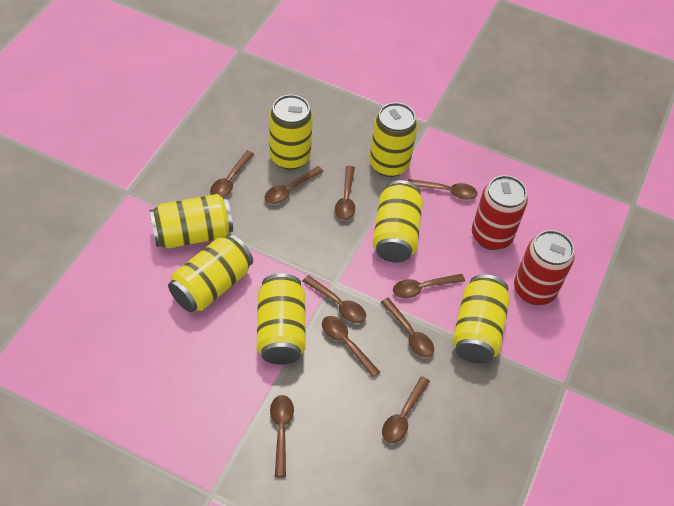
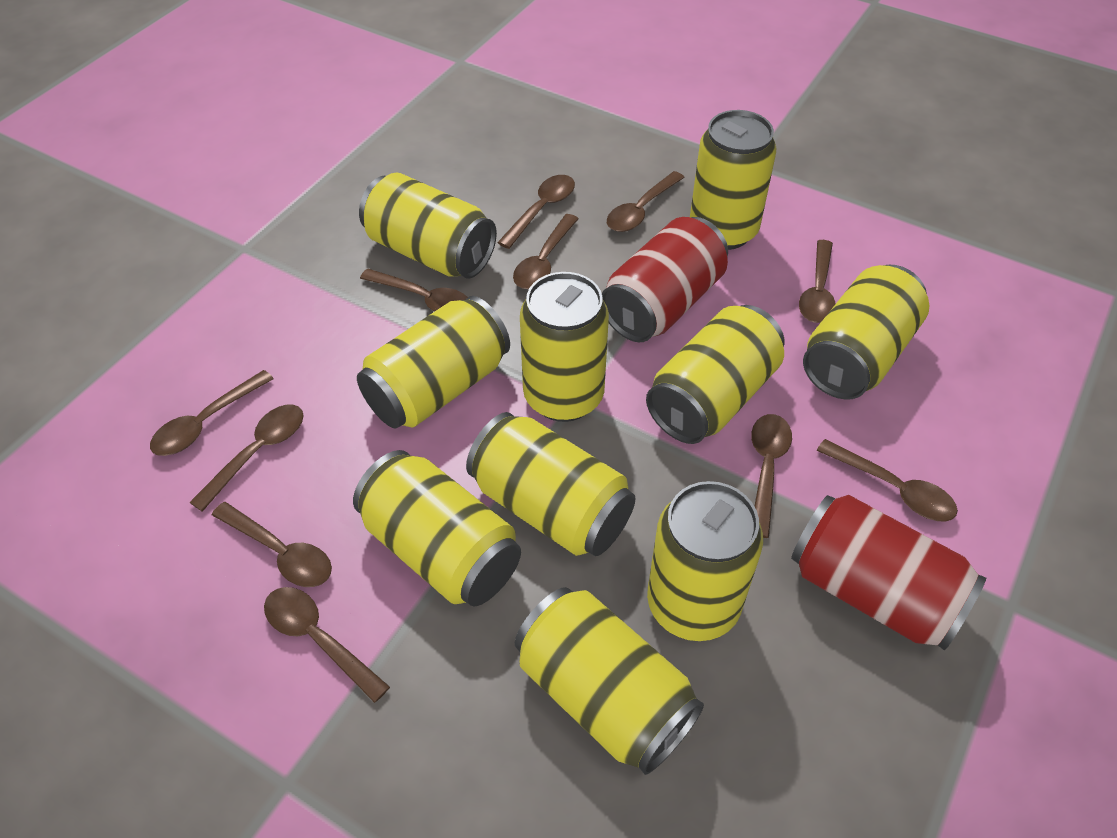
brown spoon: 10 -> 11
yellow can: 7 -> 10

